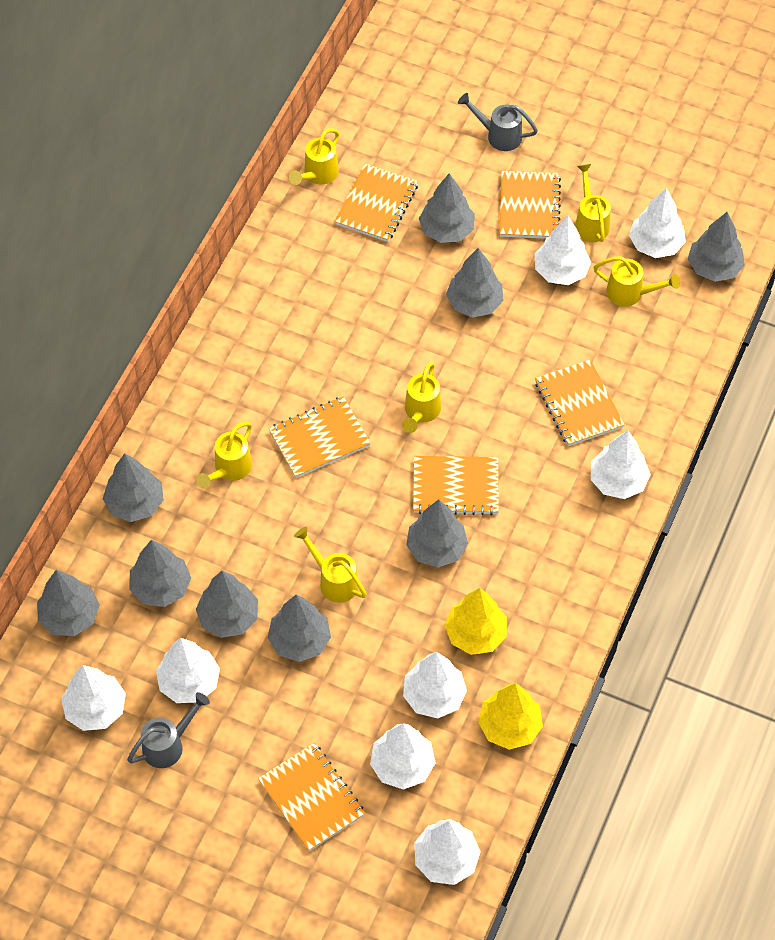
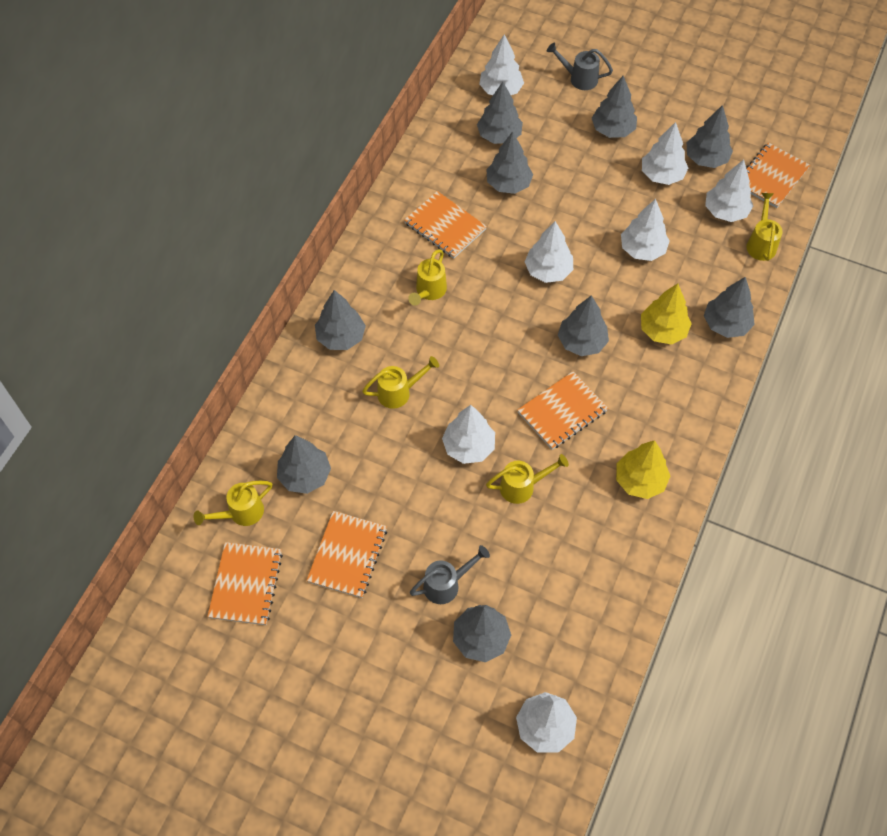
orange notebook: 6 -> 5
white tree: 8 -> 7
yellow watering can: 6 -> 5

